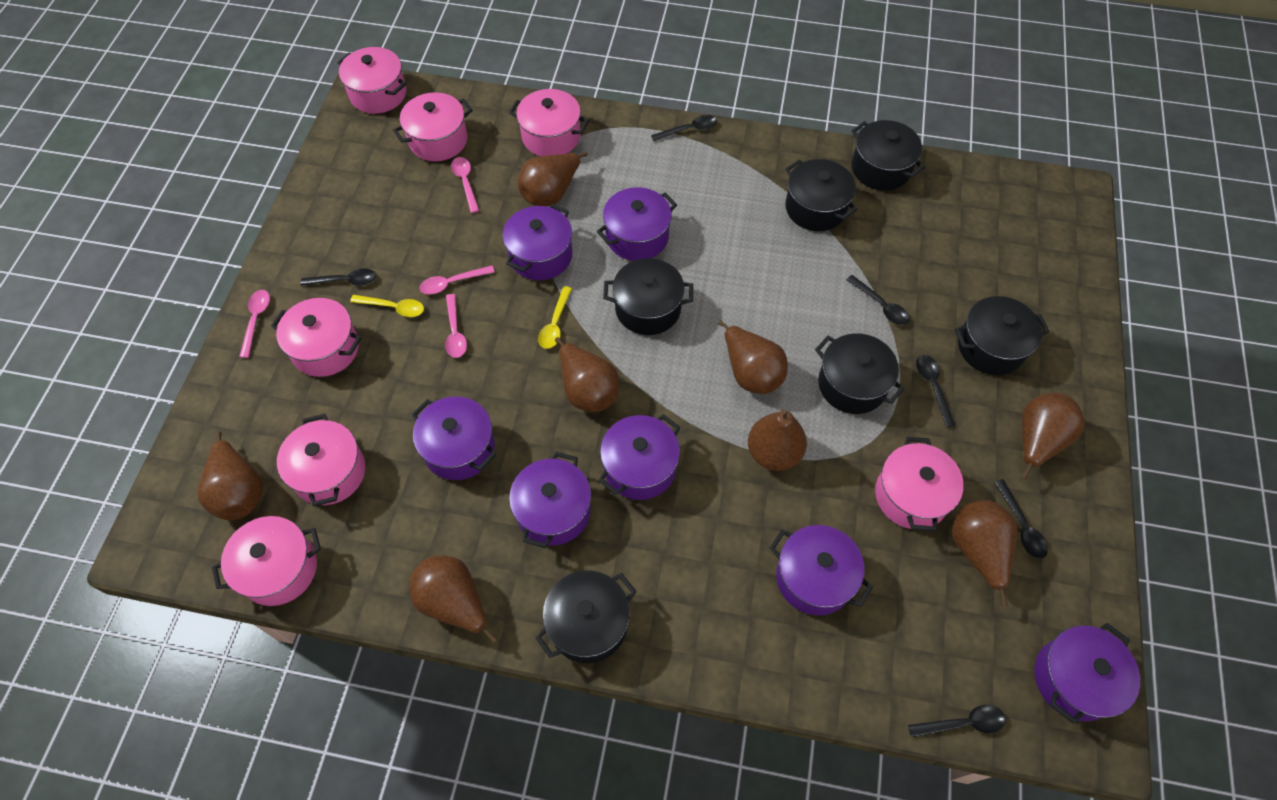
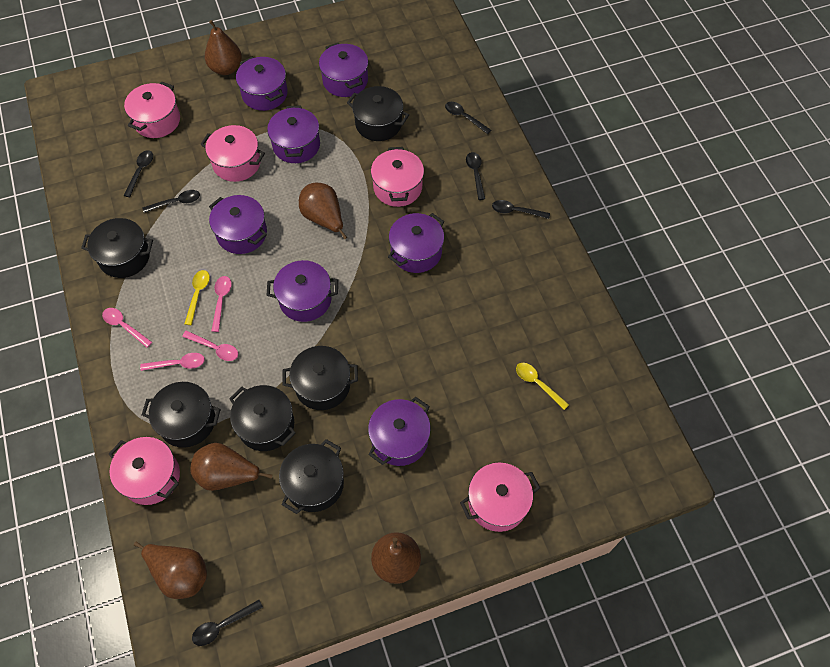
brown pear: 8 -> 5
pink pot: 7 -> 5

